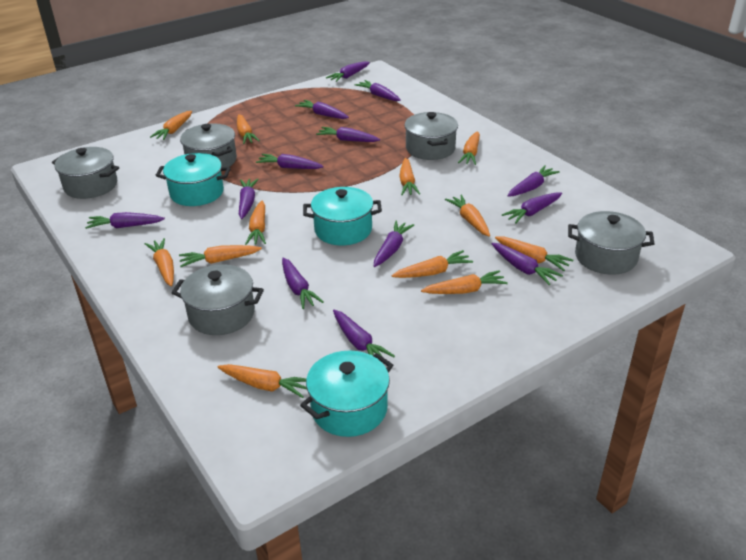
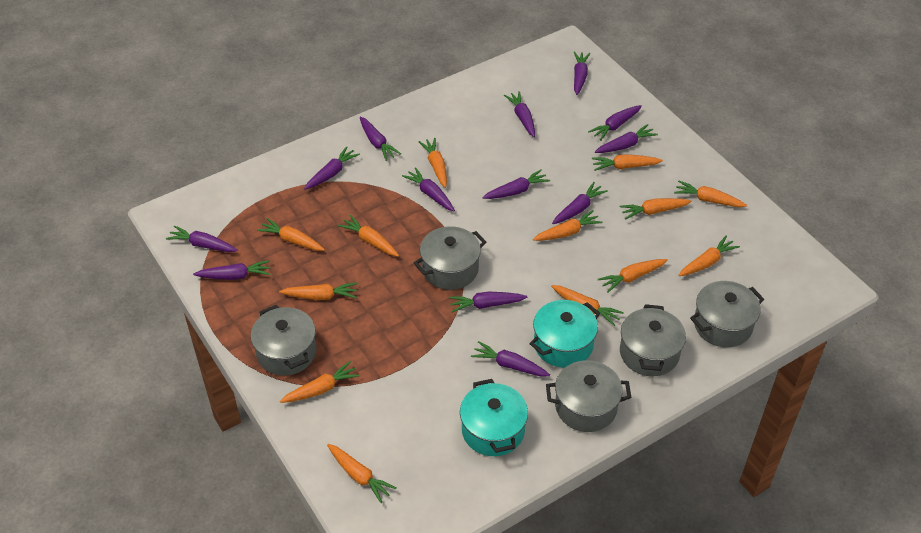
orange carrot: 12 -> 13
turquoise pot: 3 -> 2

